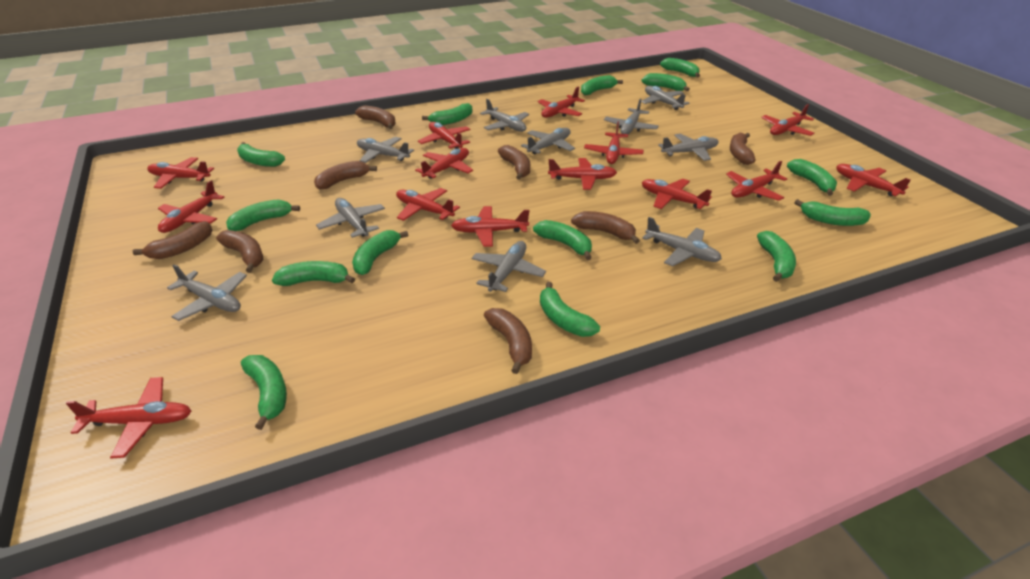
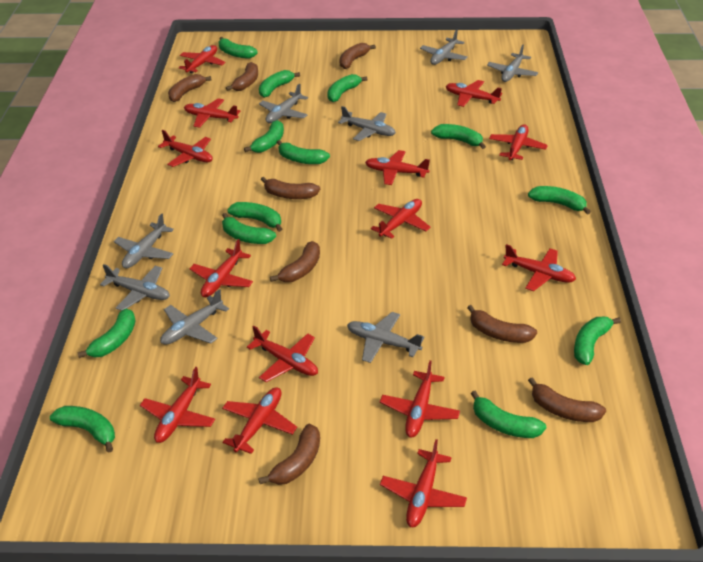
green banana: 14 -> 13
grey plane: 10 -> 8

